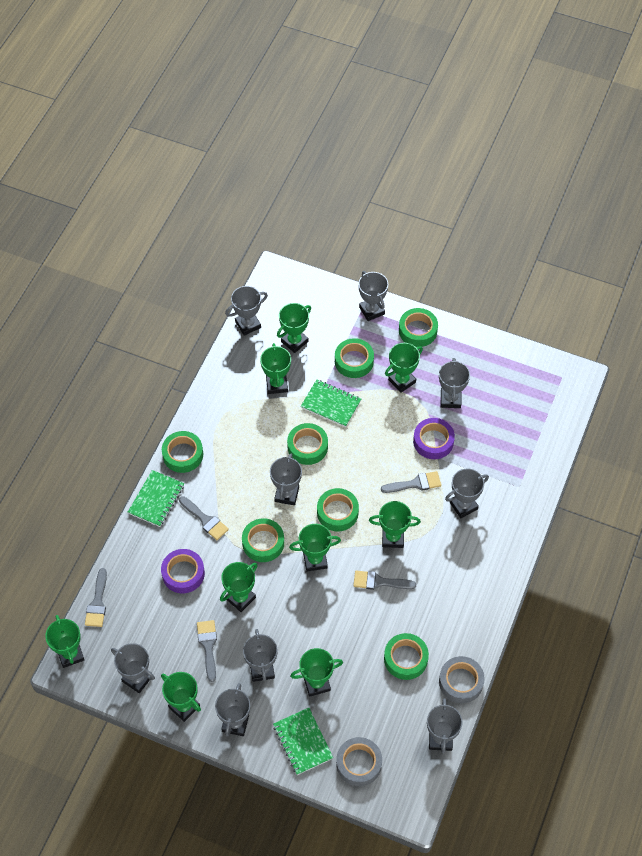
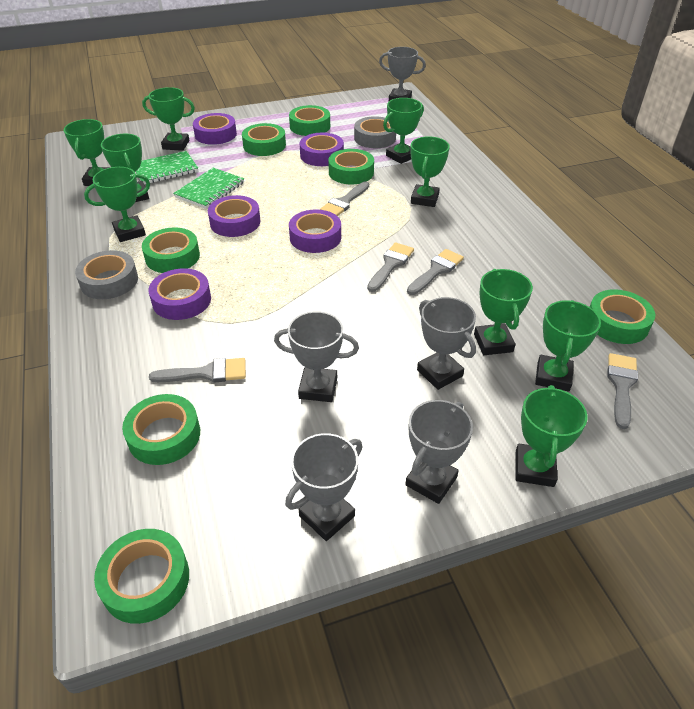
green notebook: 3 -> 2
grey trophy: 9 -> 5
purple tape: 2 -> 5

